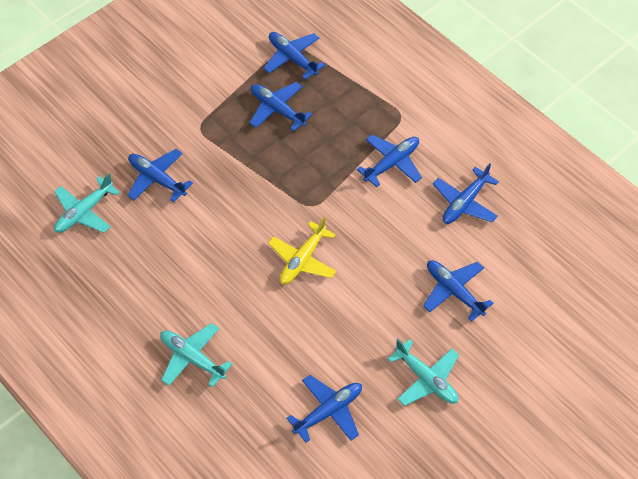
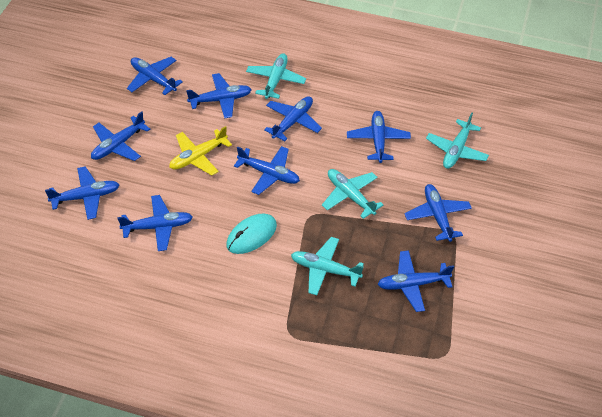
blue plane: 7 -> 10
turquoise mouse: 0 -> 1
turquoise plane: 3 -> 4

